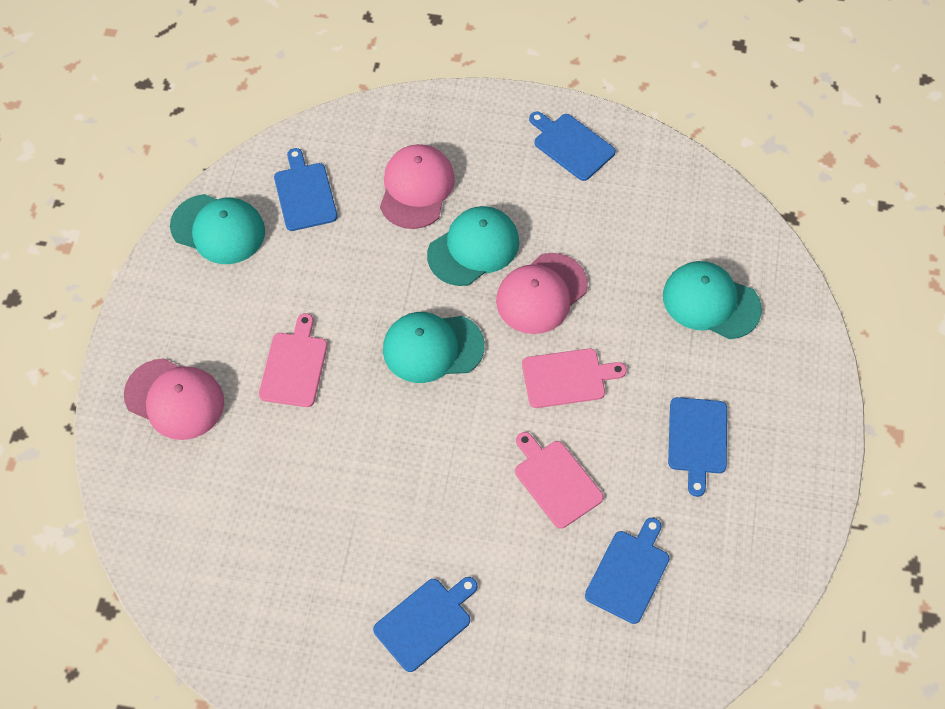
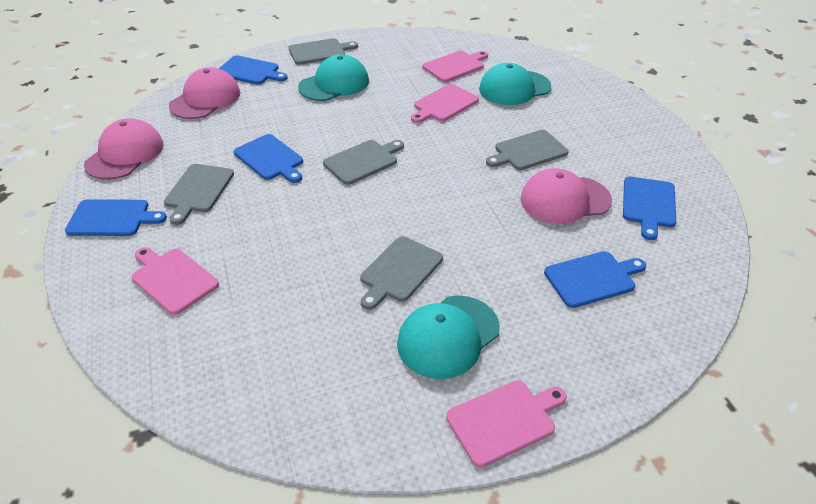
grey cutting board: 0 -> 5
pink cutting board: 3 -> 4
turquoise cap: 4 -> 3

